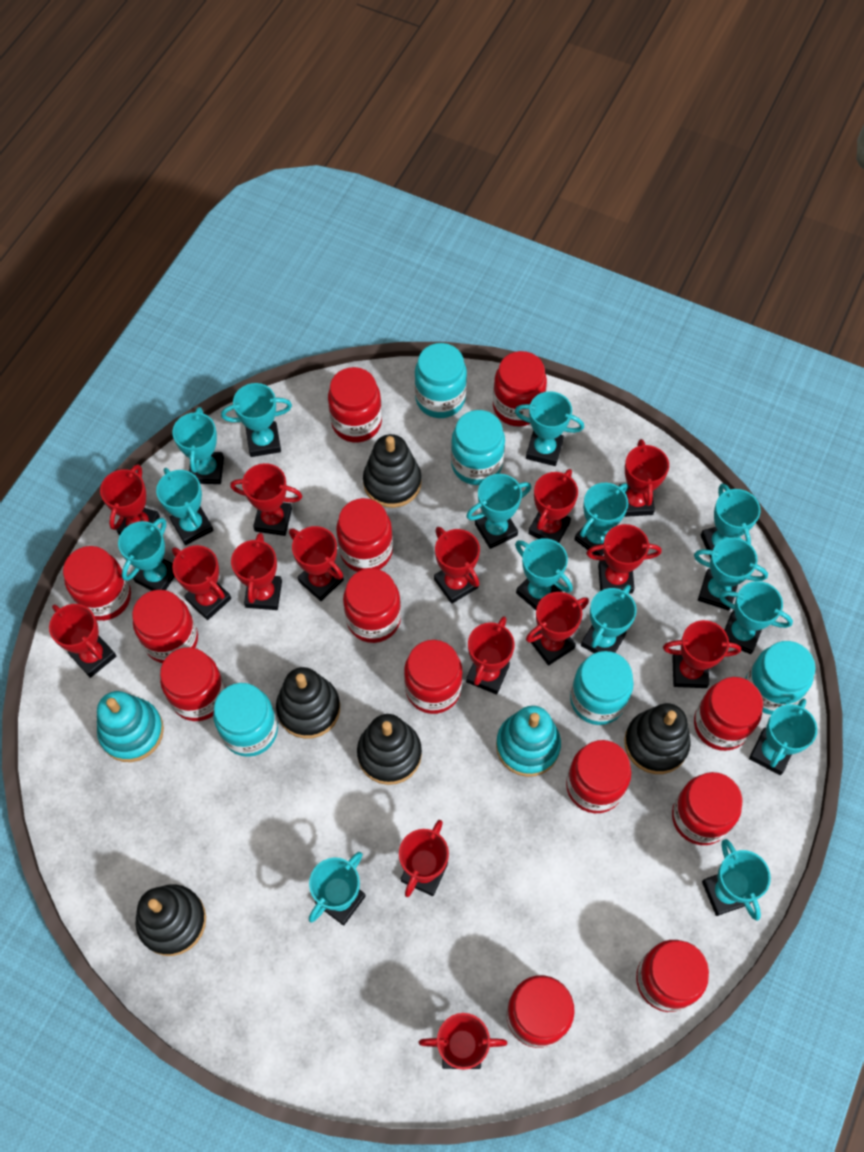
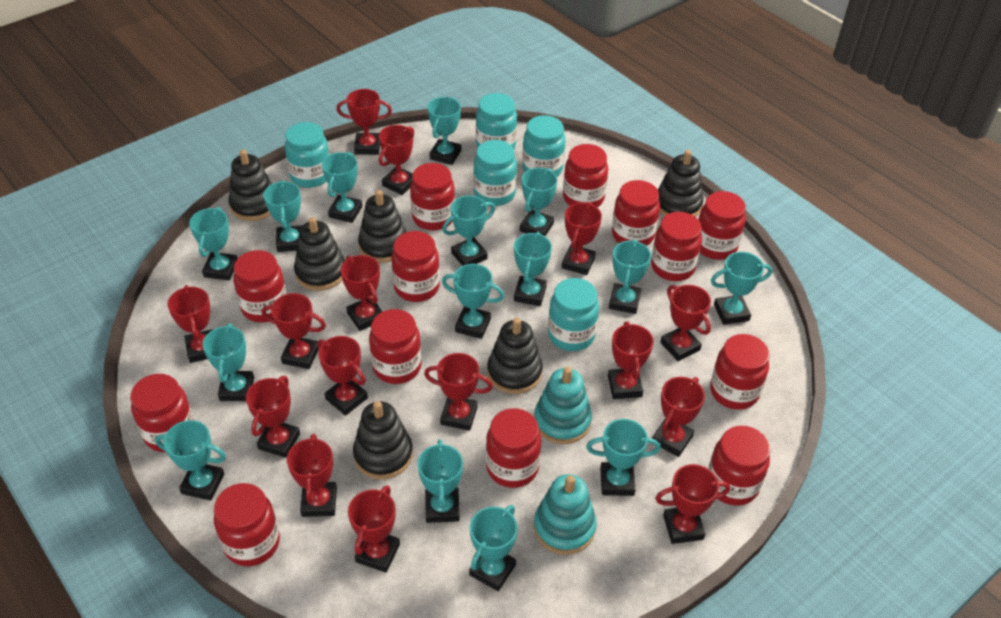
black stacking toy: 5 -> 6

